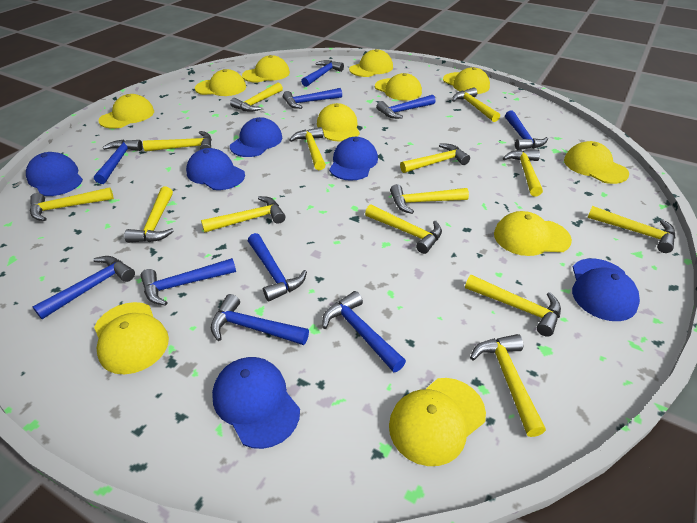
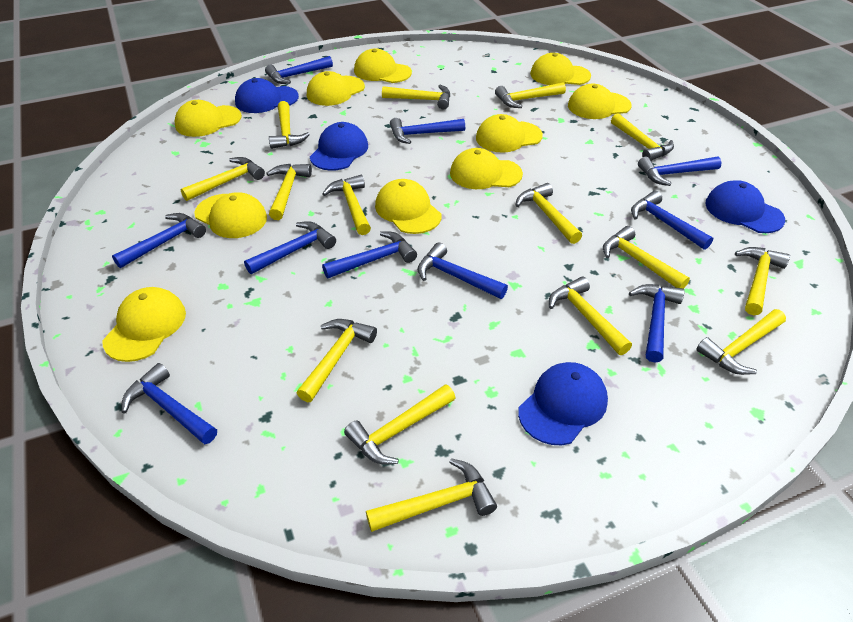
blue cap: 6 -> 4
yellow cap: 11 -> 10
yellow hammer: 14 -> 15

